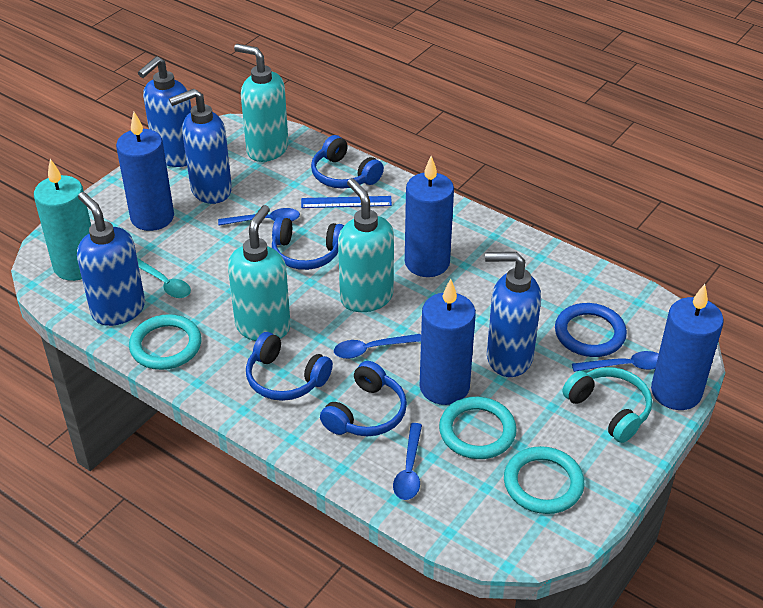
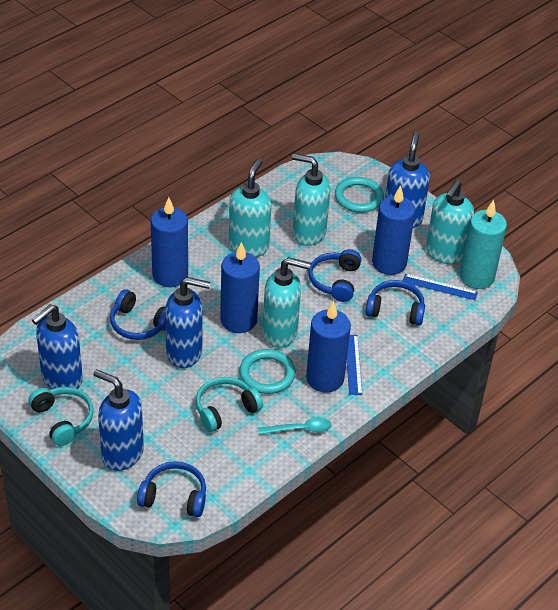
blue ring: 1 -> 0
blue ruler: 1 -> 2
blue spoon: 4 -> 0
turquoise headphones: 1 -> 2
turquoise ring: 3 -> 2
turquoise soap dispenser: 3 -> 4

